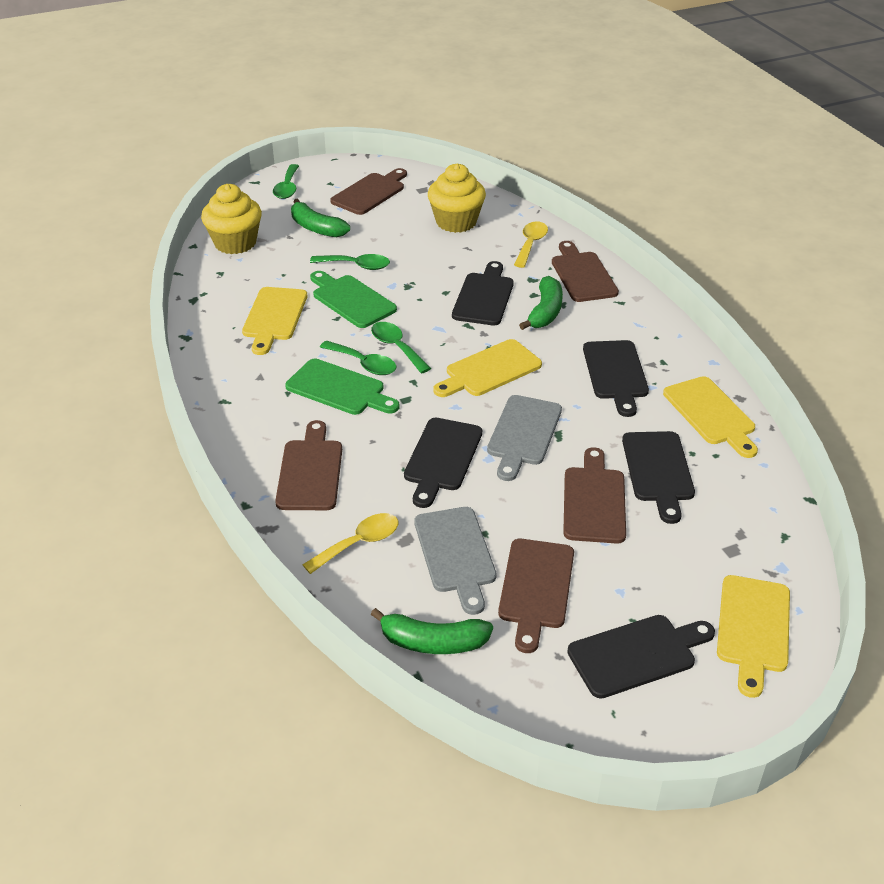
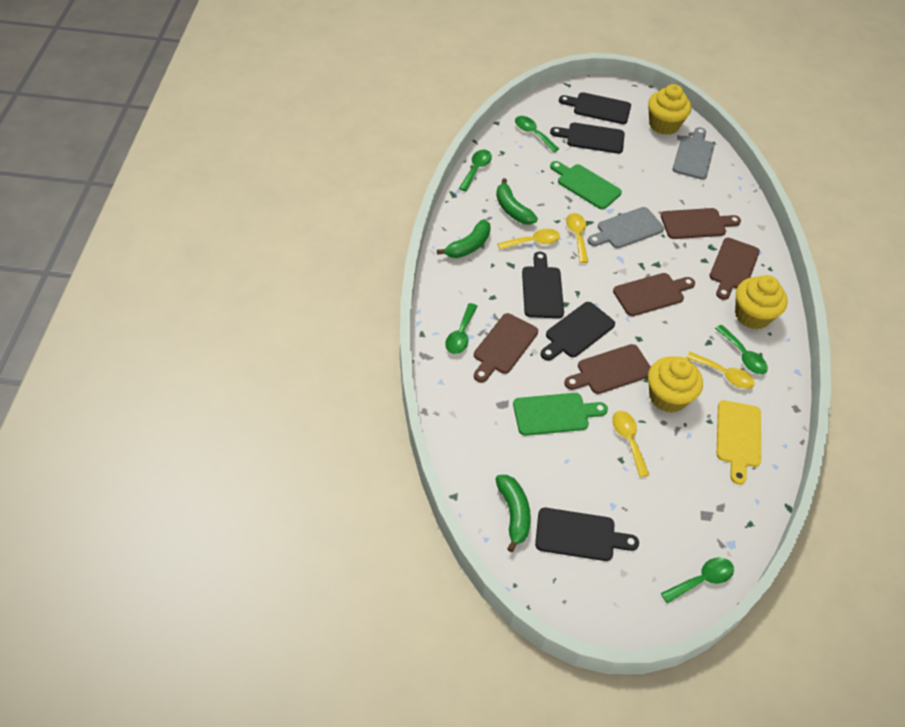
green spoon: 4 -> 5
yellow cupcake: 2 -> 3
yellow cutting board: 4 -> 1
yellow spoon: 2 -> 4

